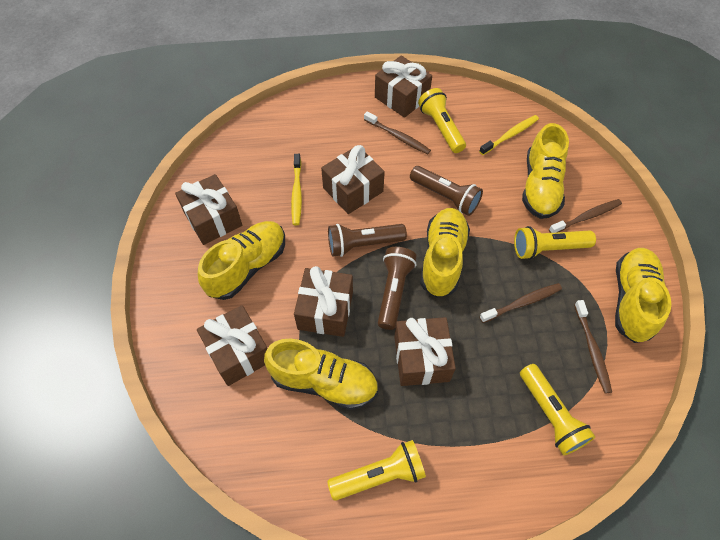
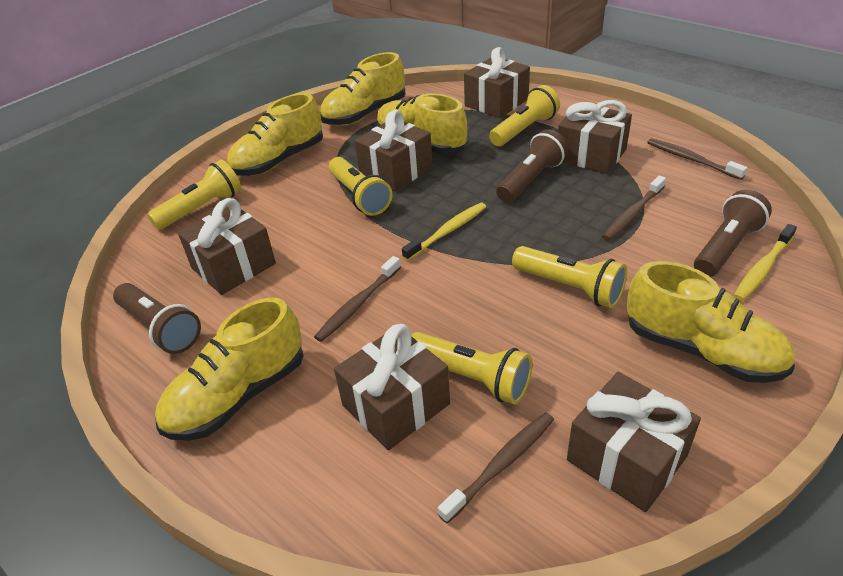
yellow flashlight: 4 -> 5

